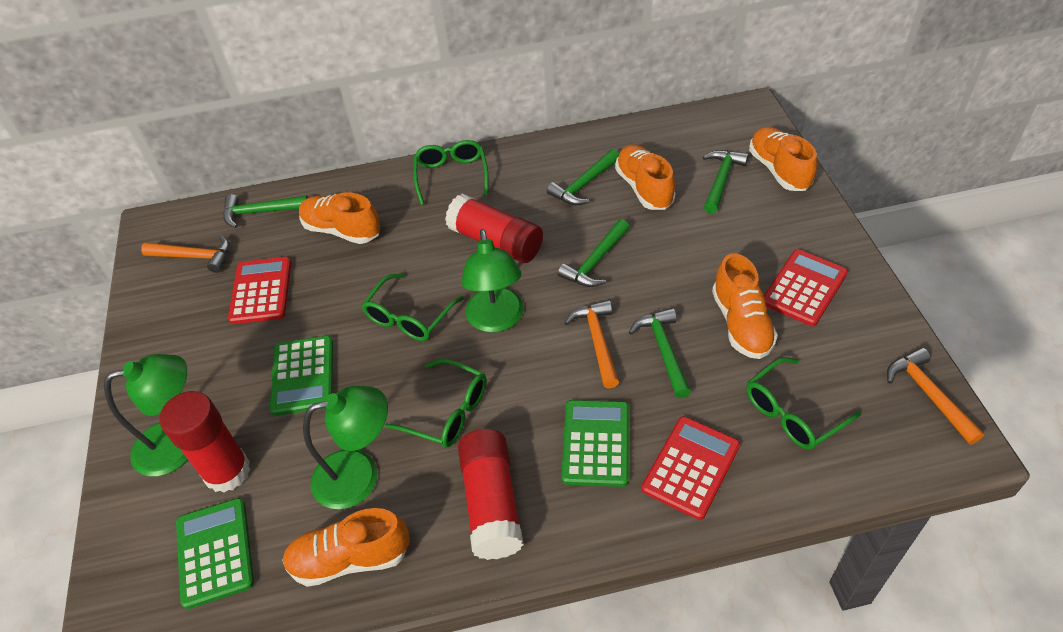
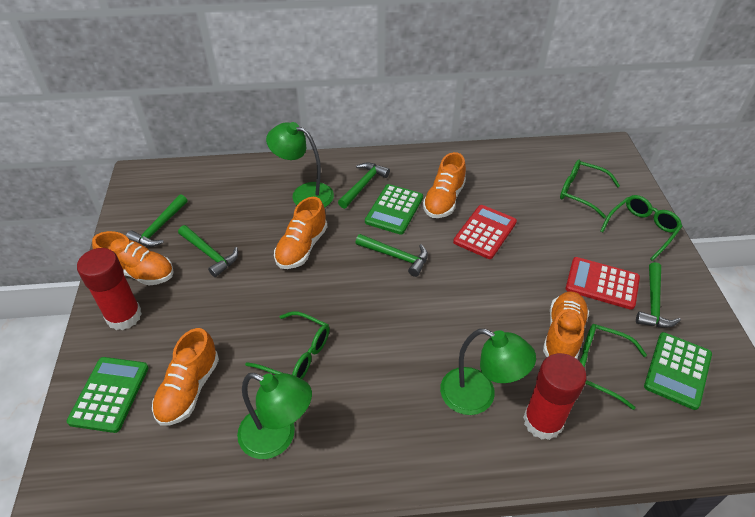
orange hammer: 3 -> 0
red calculator: 3 -> 2
red glue stick: 3 -> 2

